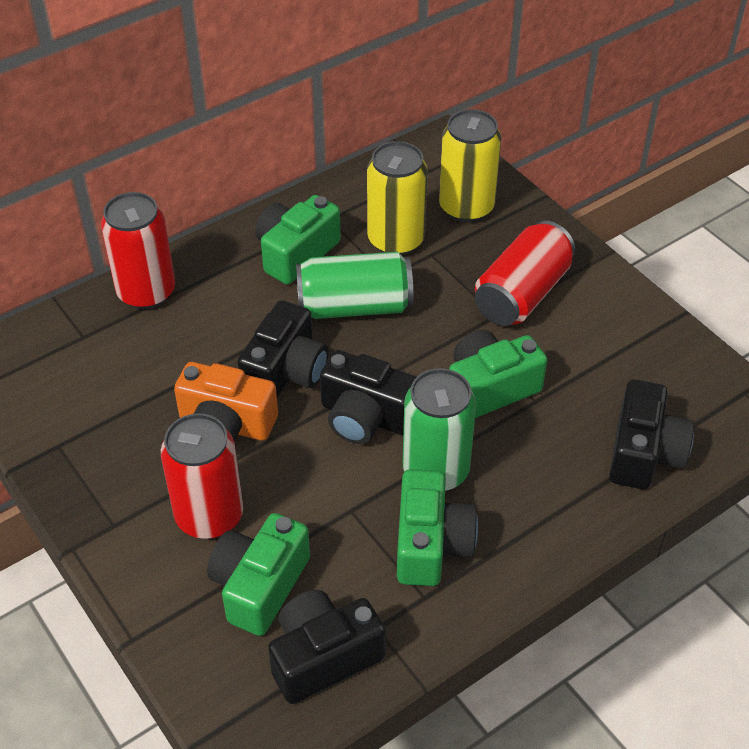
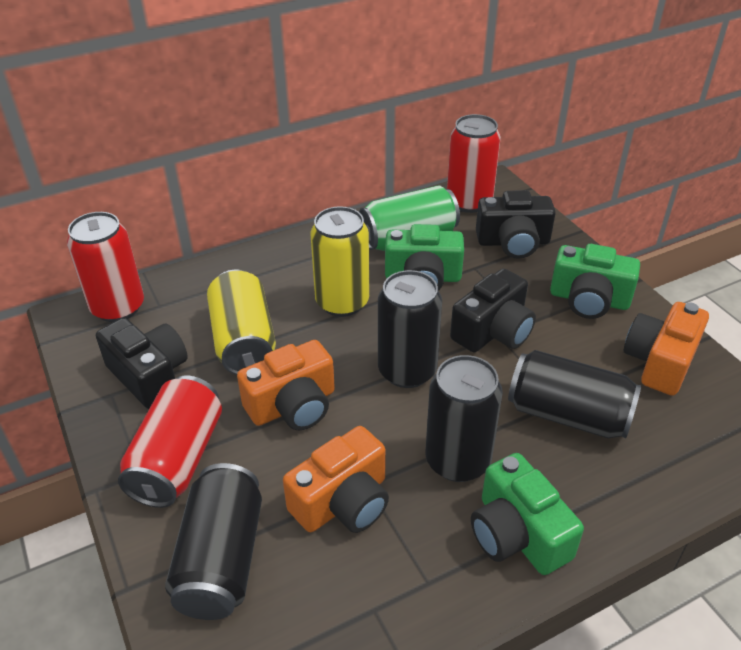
black camera: 4 -> 3
black can: 0 -> 4
green camera: 4 -> 3
green can: 2 -> 1
orange camera: 1 -> 3

